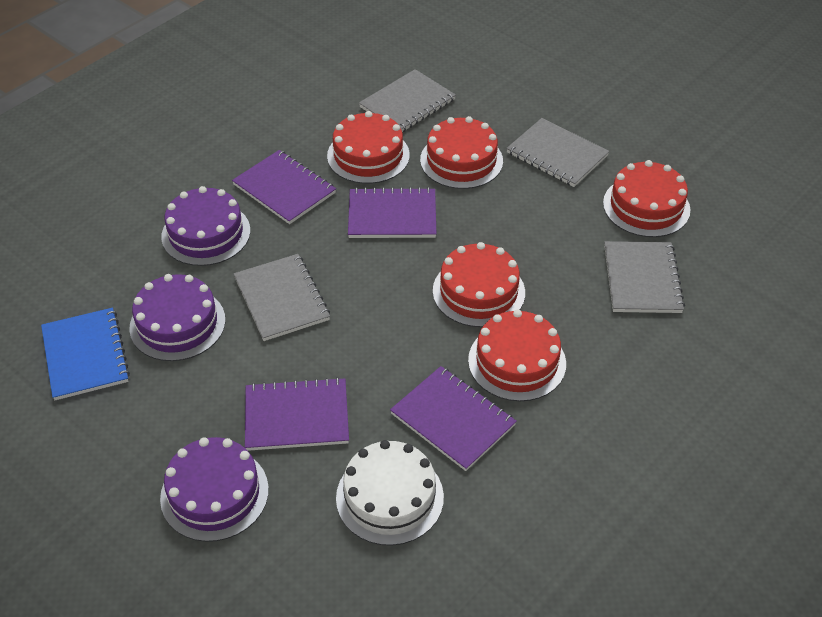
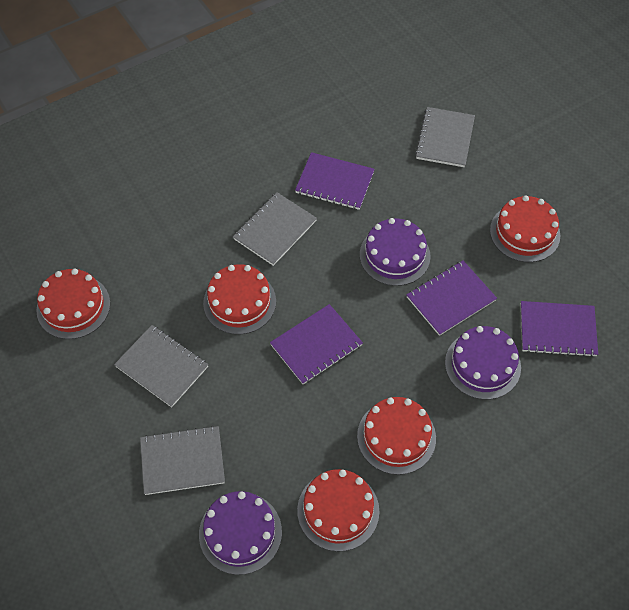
blue notebook: 1 -> 0
white cake: 1 -> 0

